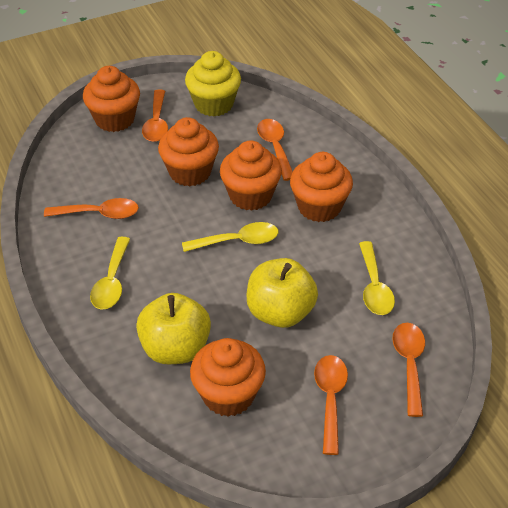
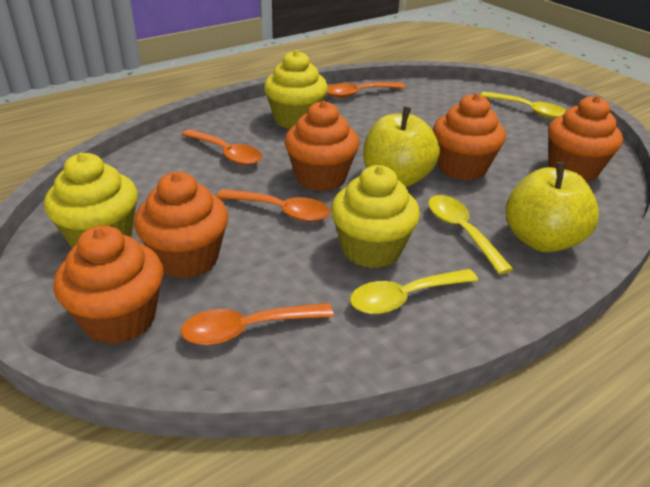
orange spoon: 5 -> 4
yellow cupcake: 1 -> 3

